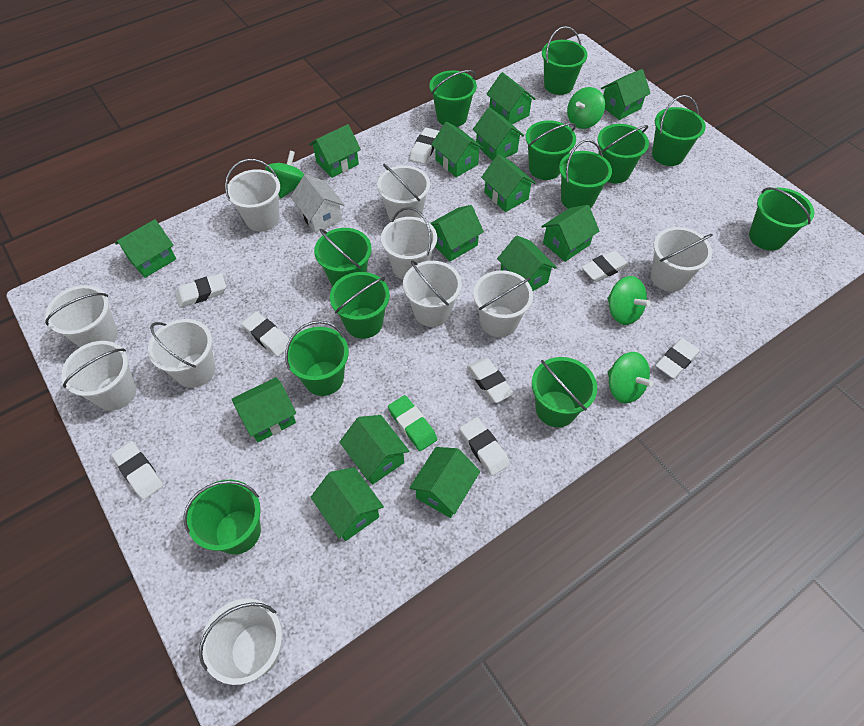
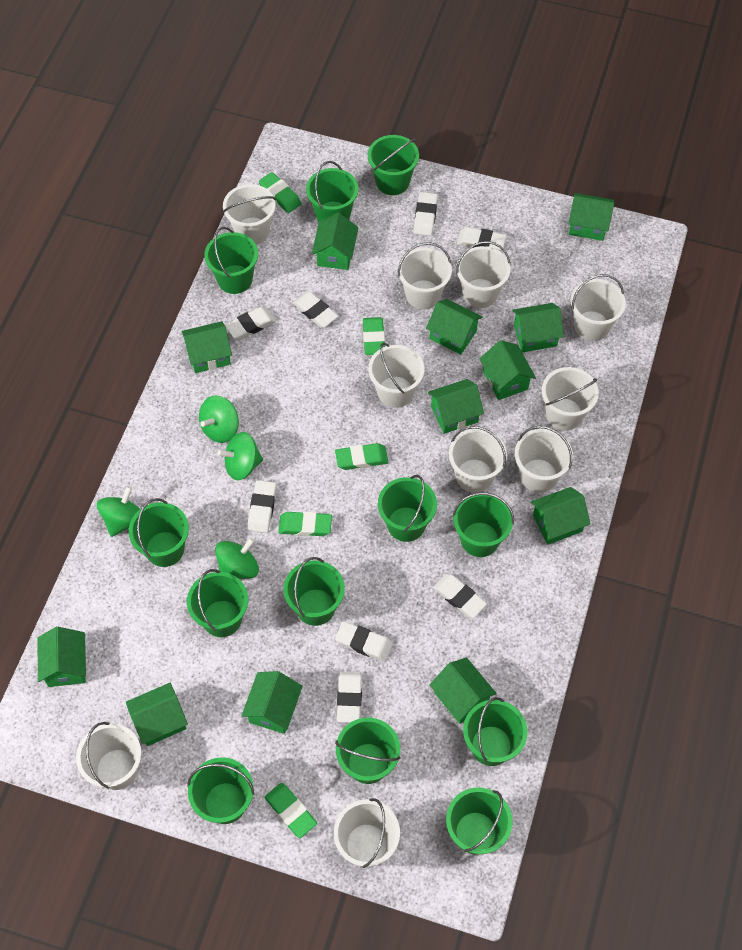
green eraser: 1 -> 5
green house: 14 -> 12
white house: 1 -> 0

